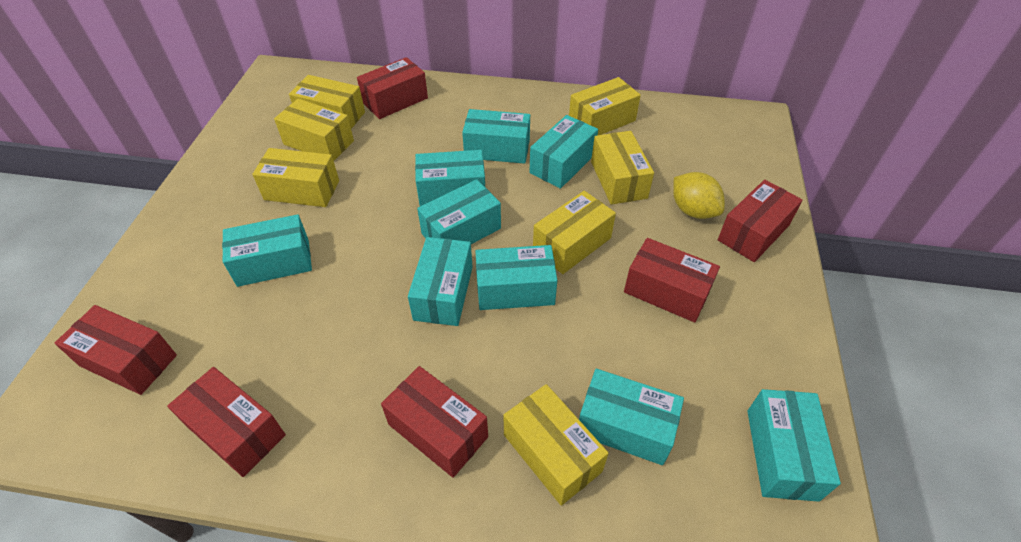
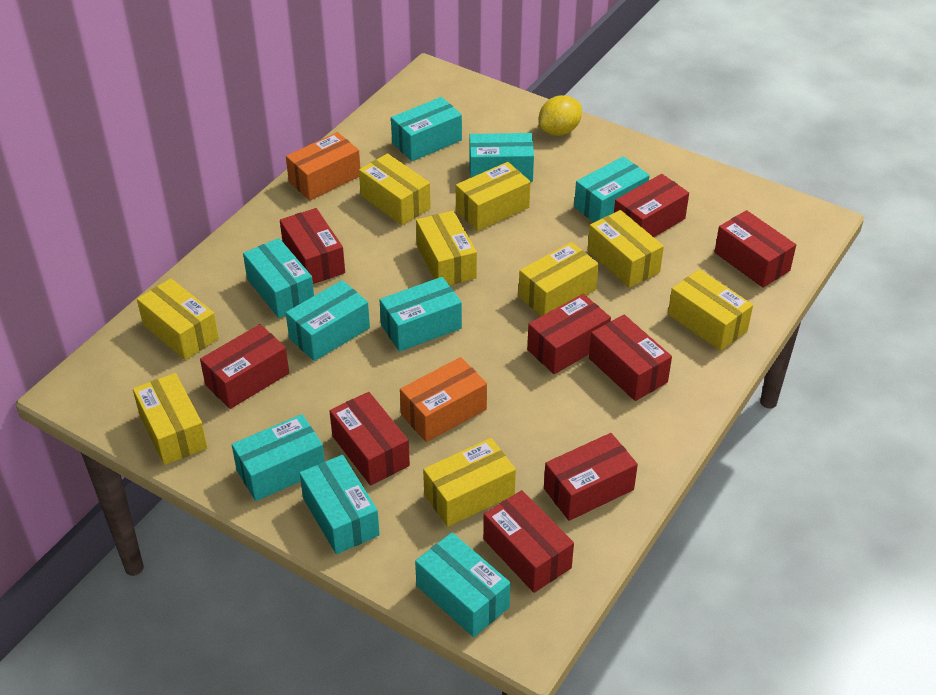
orange box: 0 -> 2
red box: 6 -> 9
yellow box: 7 -> 9

